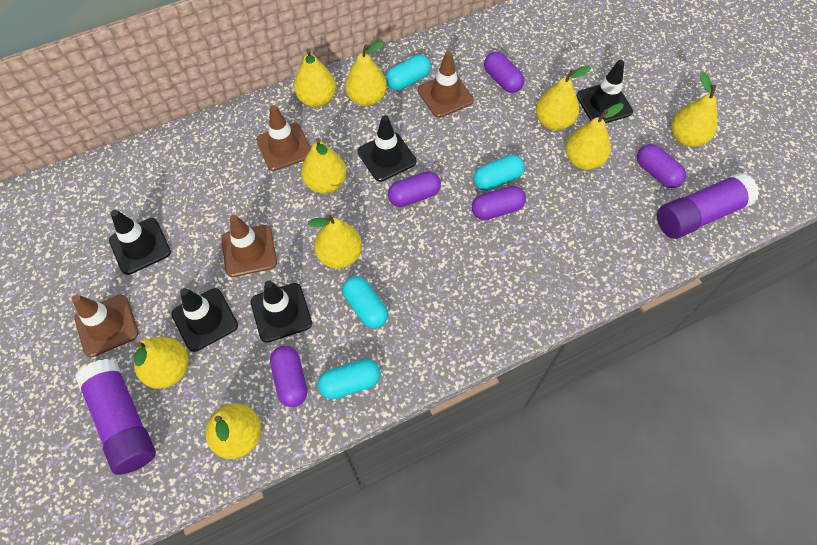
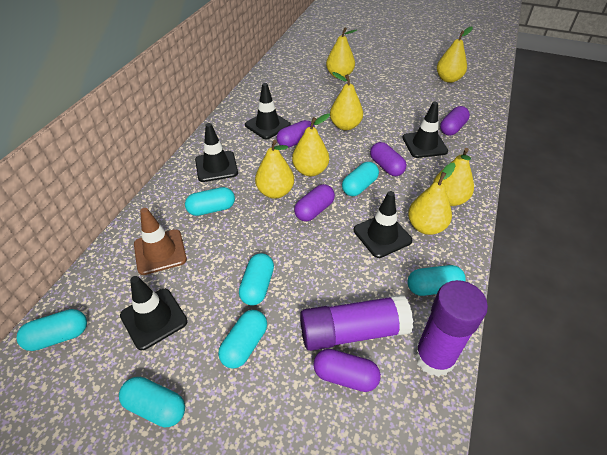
brown traffic cone: 4 -> 1
turquoise capsule: 4 -> 7
yellow pear: 9 -> 7

